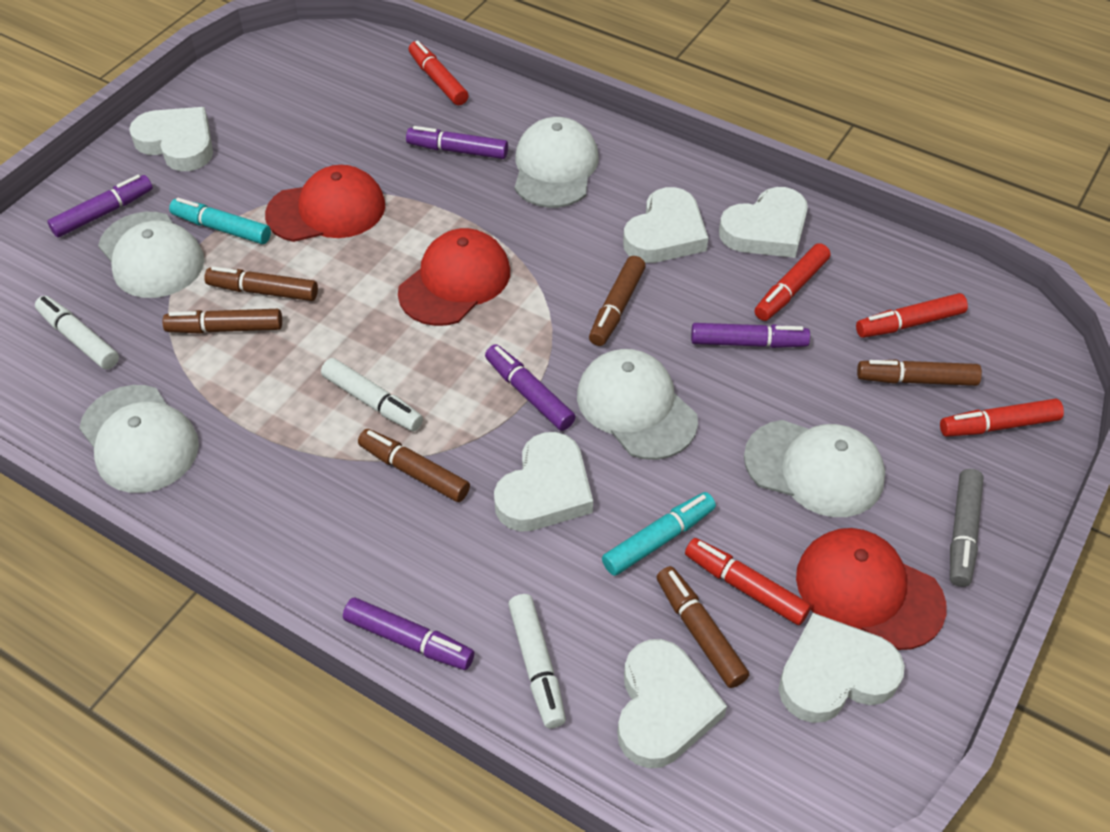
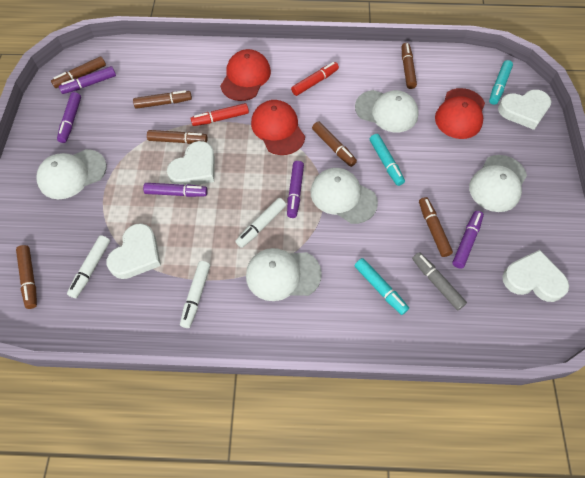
brown marker: 6 -> 7
red marker: 5 -> 2
turquoise marker: 2 -> 3
white heart: 6 -> 4

